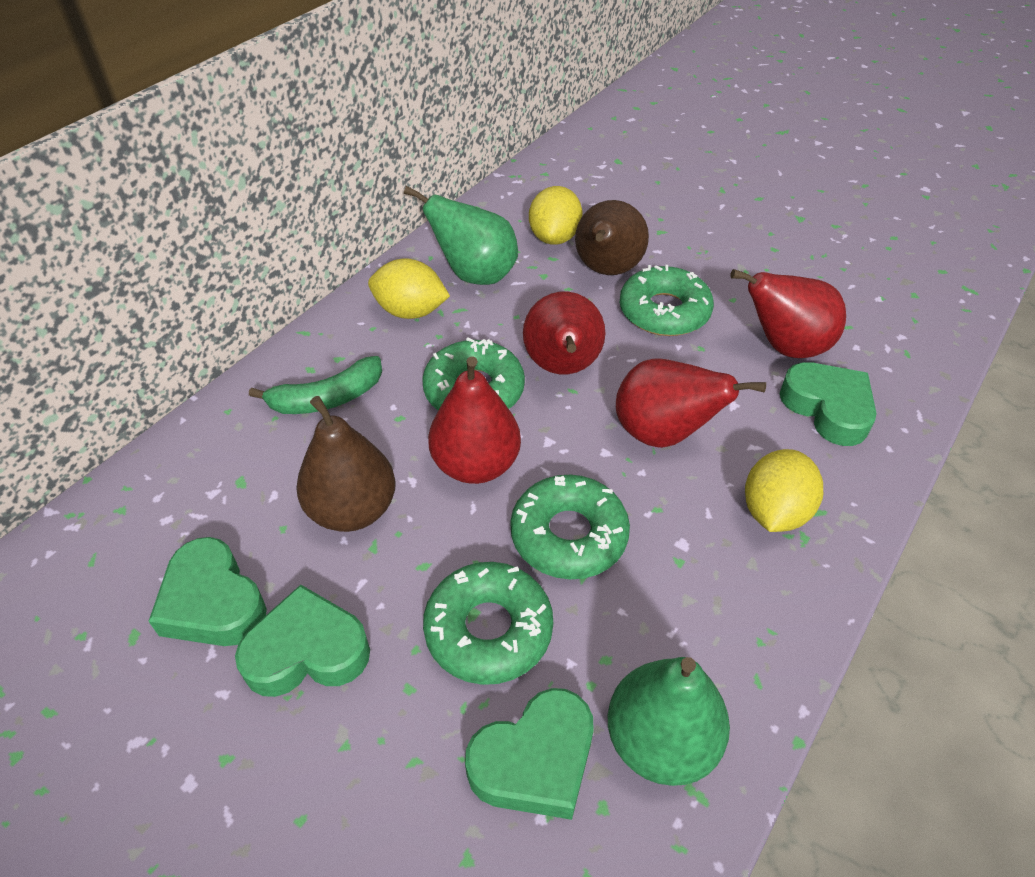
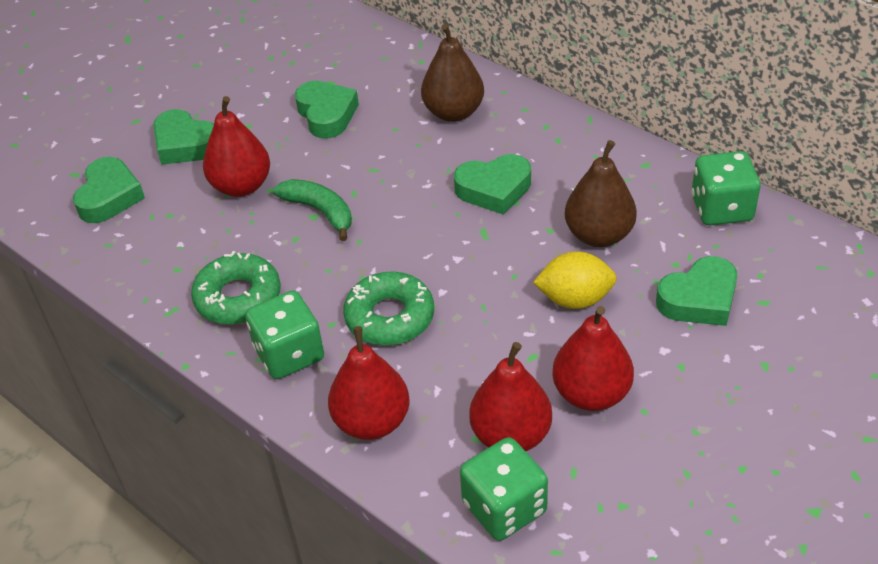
green dice: 0 -> 3
green donut: 4 -> 2
green heart: 4 -> 5
green pear: 2 -> 0
yellow lemon: 3 -> 1

